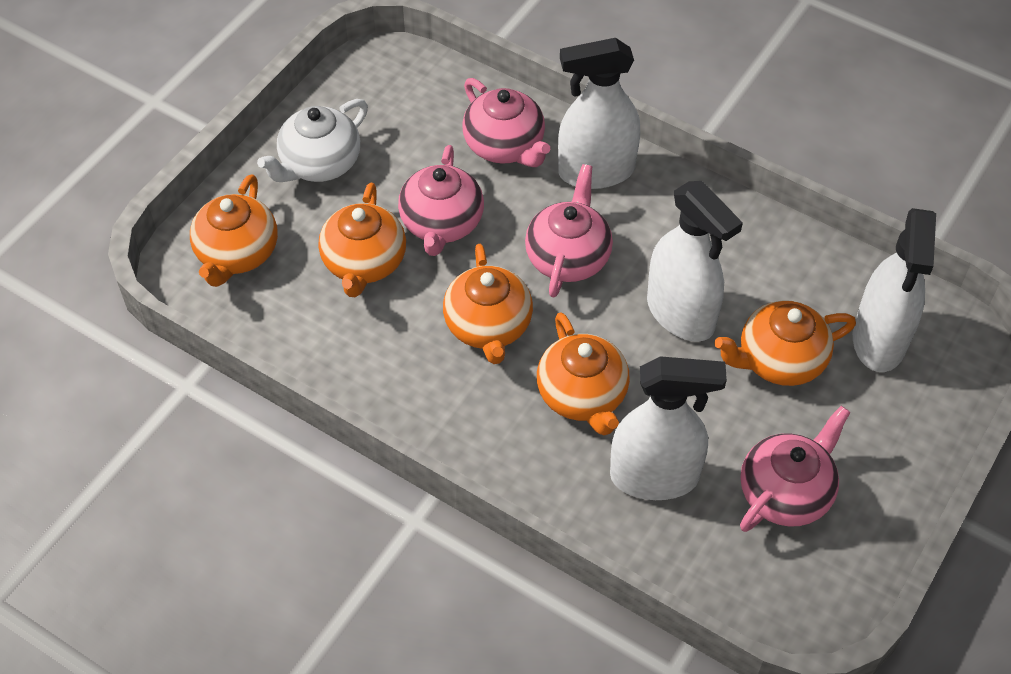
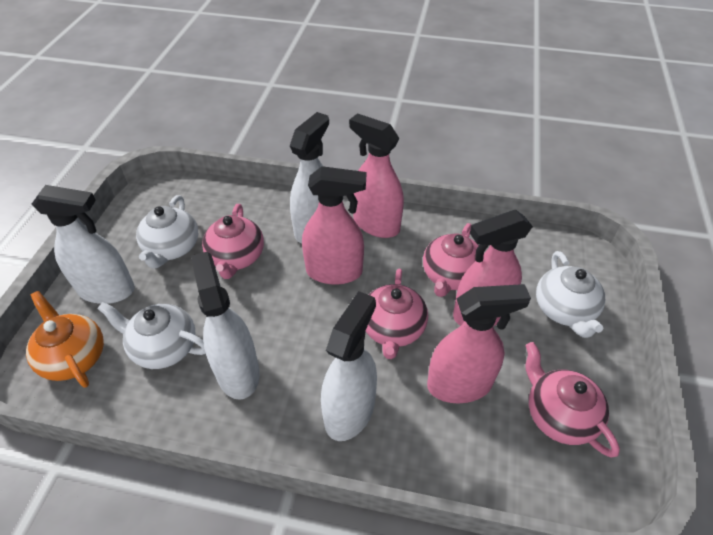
orange teapot: 5 -> 1
pink spray bottle: 0 -> 4
white teapot: 1 -> 3

